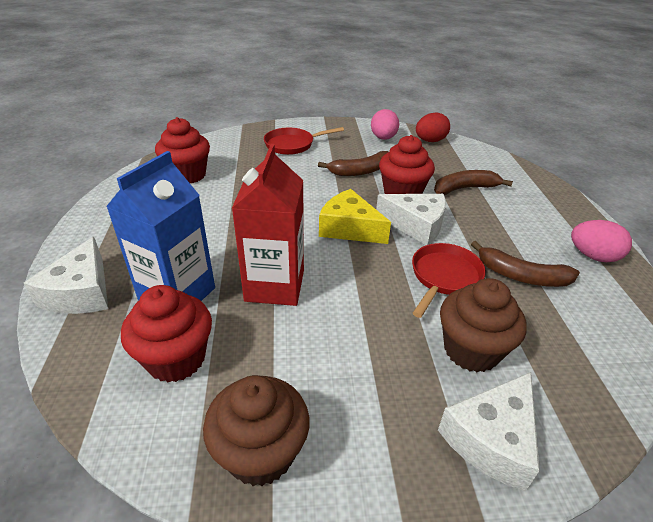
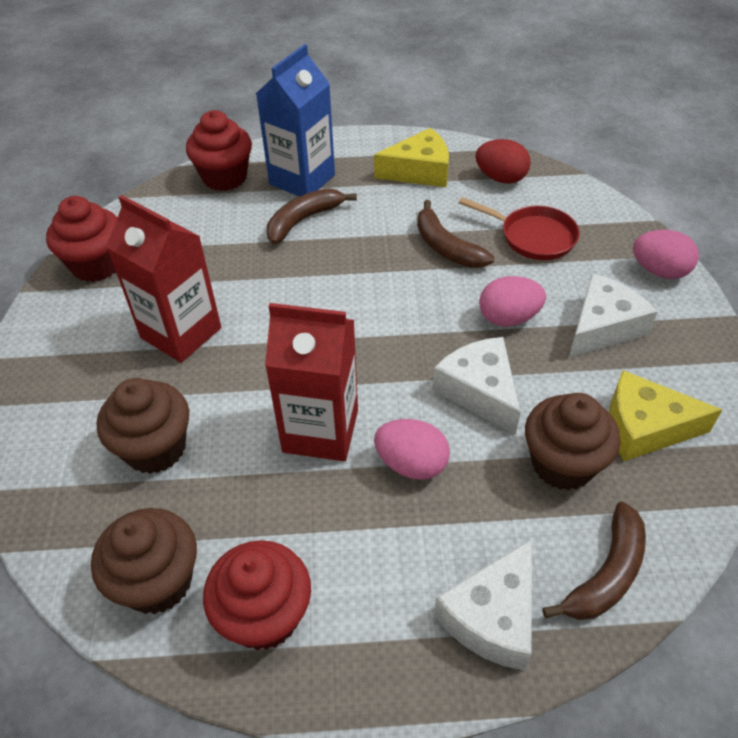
brown cupcake: 2 -> 3
pink egg: 2 -> 3
red carton: 1 -> 2
red pan: 2 -> 1
yellow cheese: 1 -> 2

